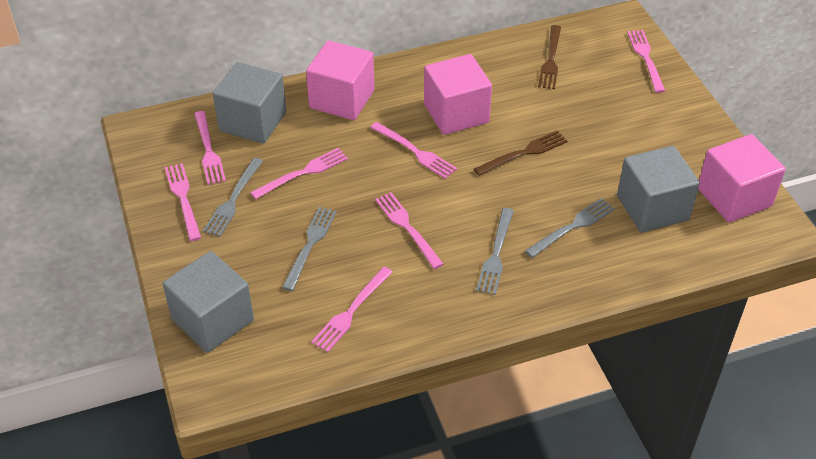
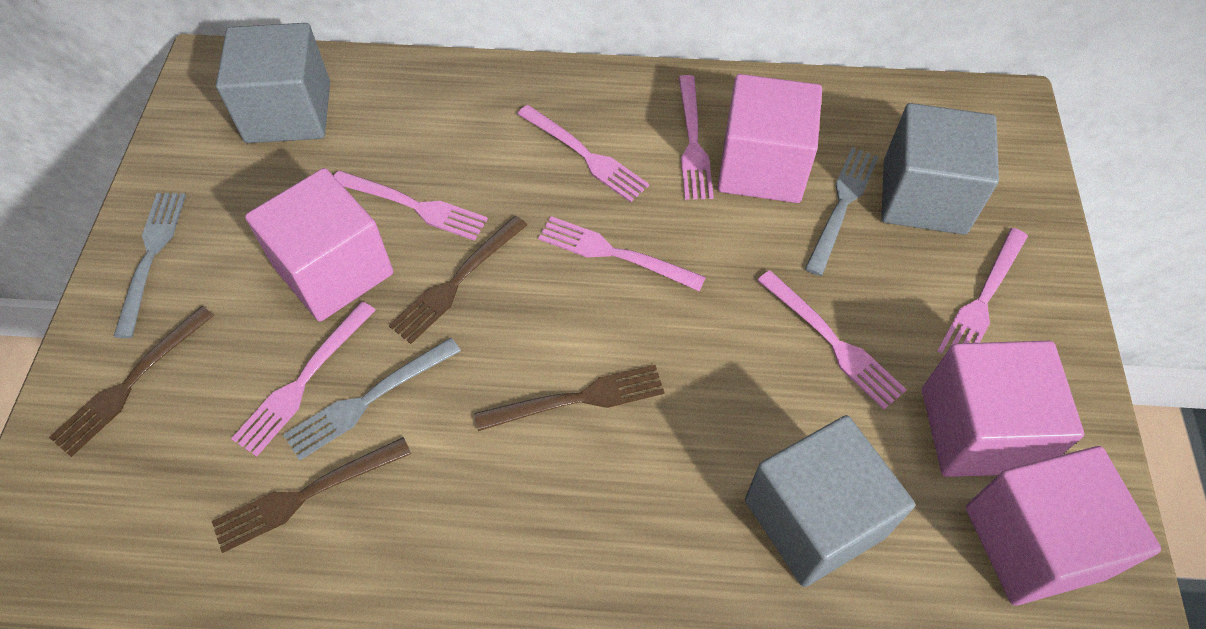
brown fork: 2 -> 4
grey fork: 4 -> 3
pink cube: 3 -> 4

